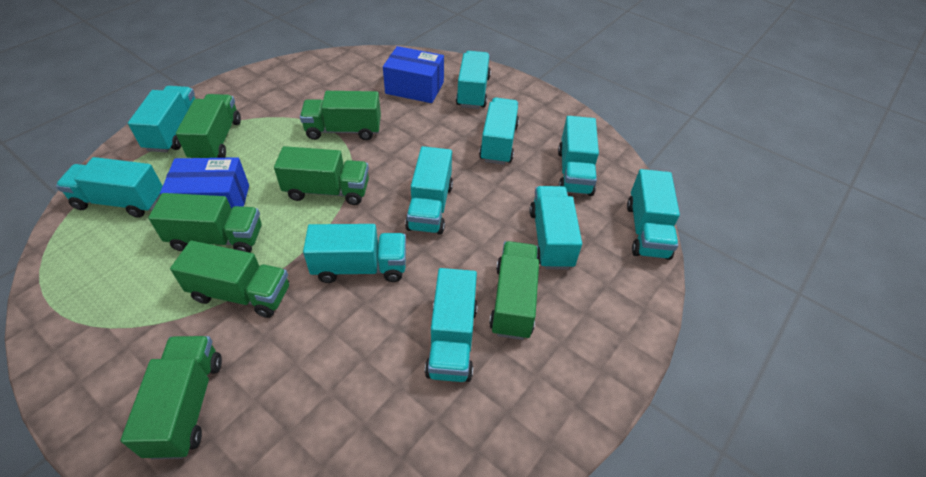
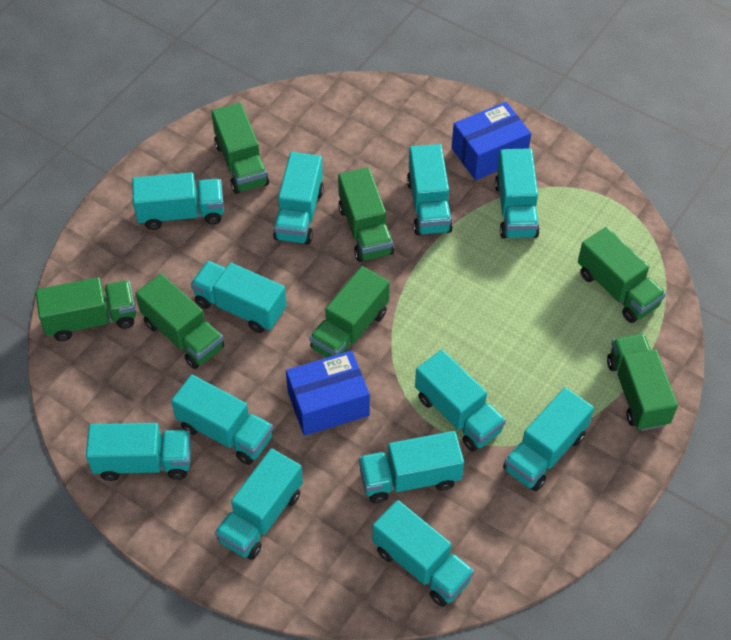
turquoise truck: 10 -> 12

